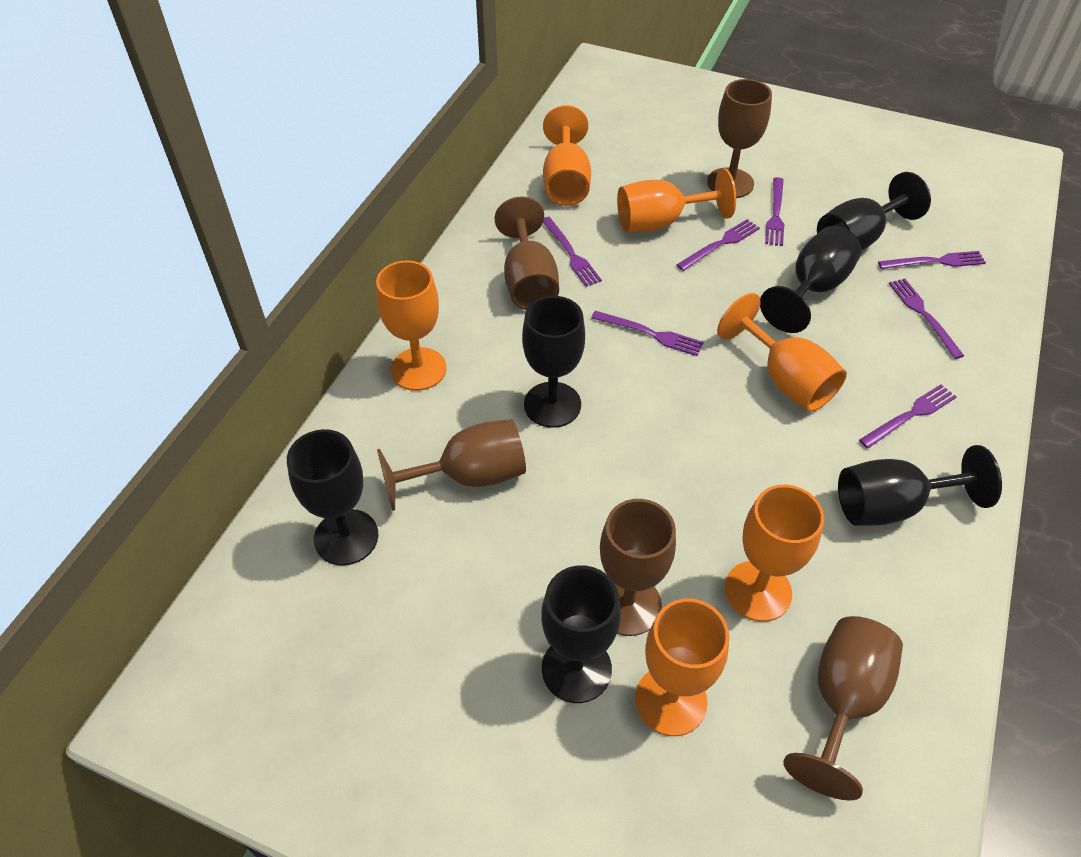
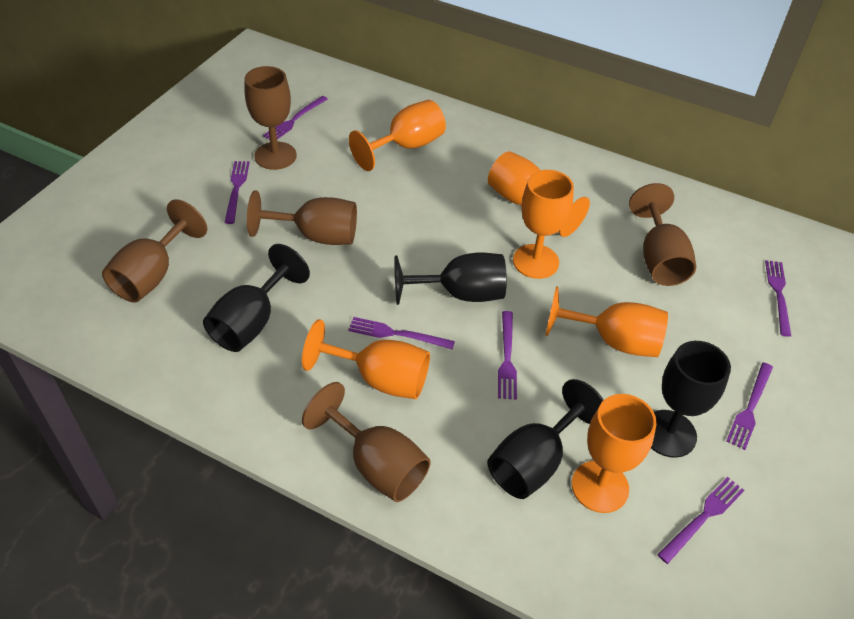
black goblet: 6 -> 4

